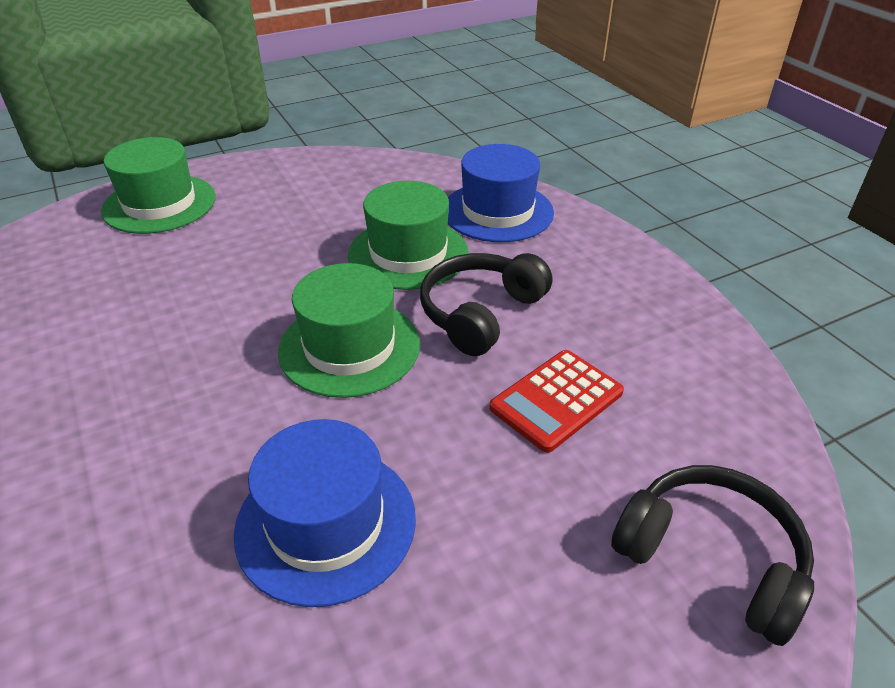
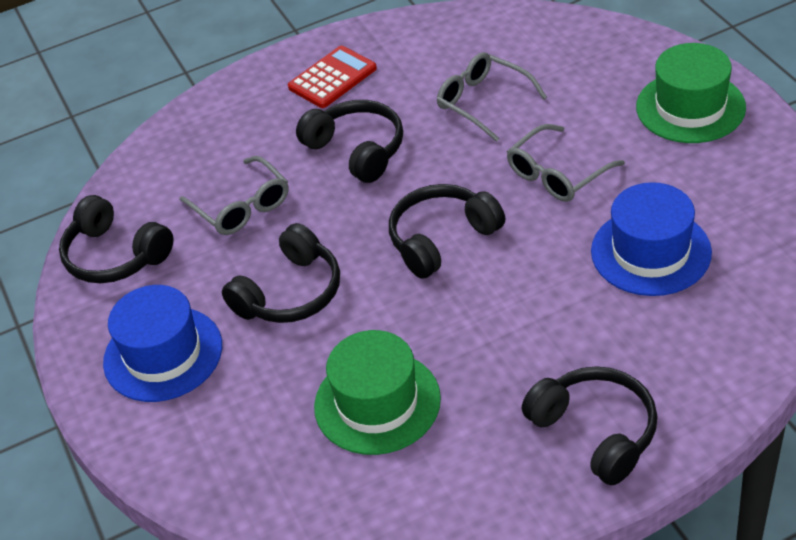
black headphones: 2 -> 5
green hat: 3 -> 2
grey glasses: 0 -> 3

